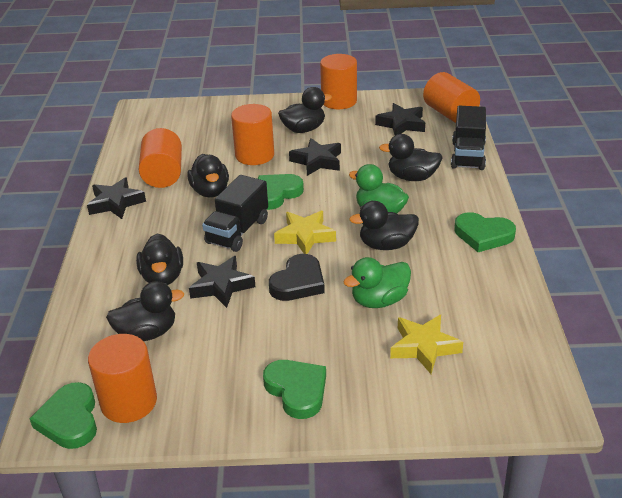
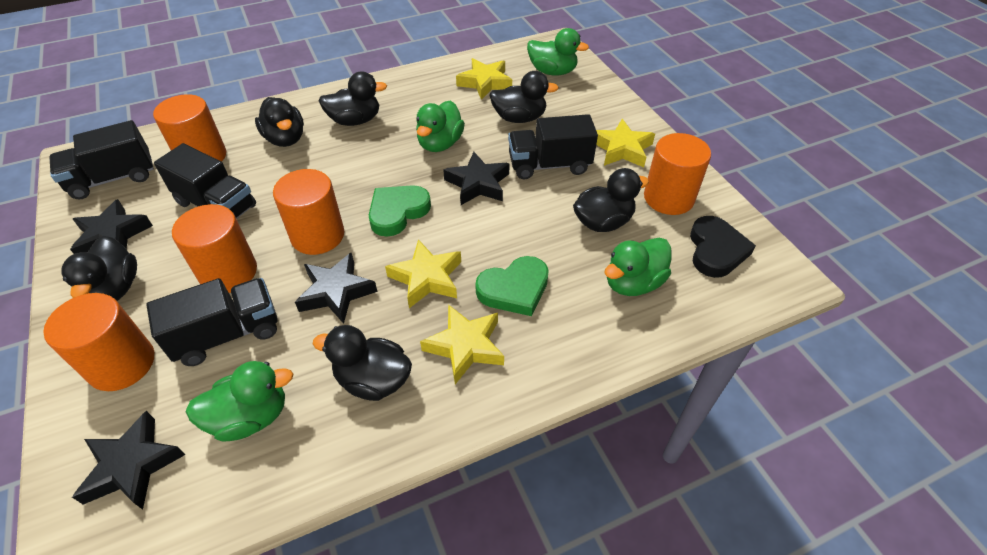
black truck: 2 -> 4
green duck: 2 -> 4
green heart: 4 -> 2
yellow star: 2 -> 4

